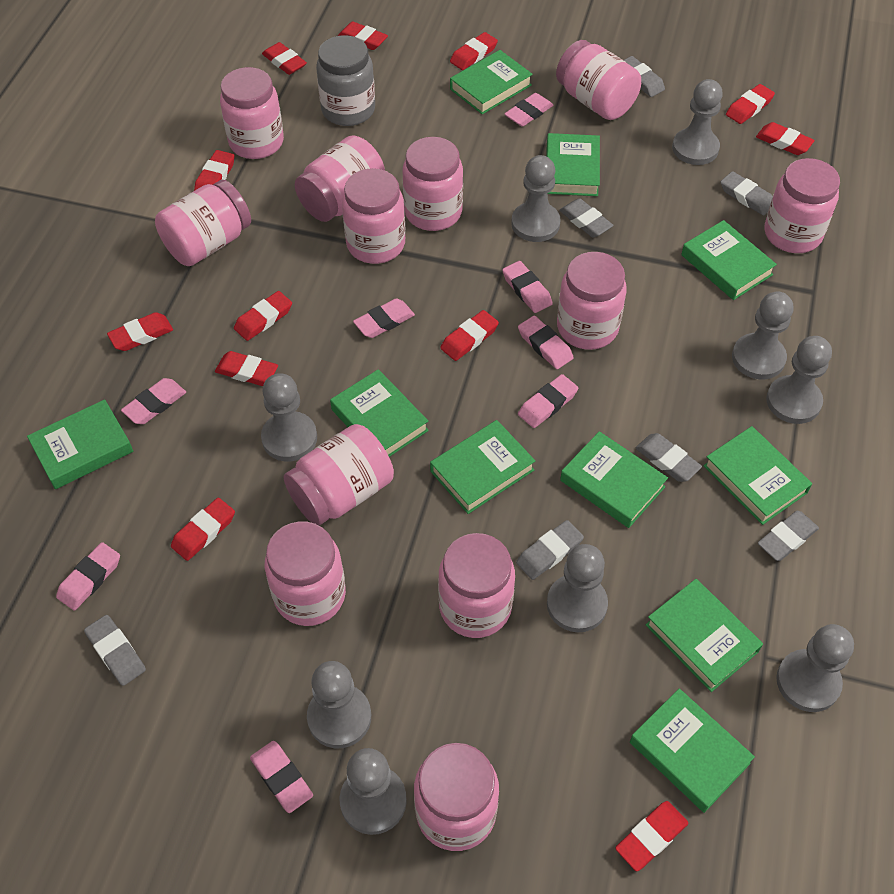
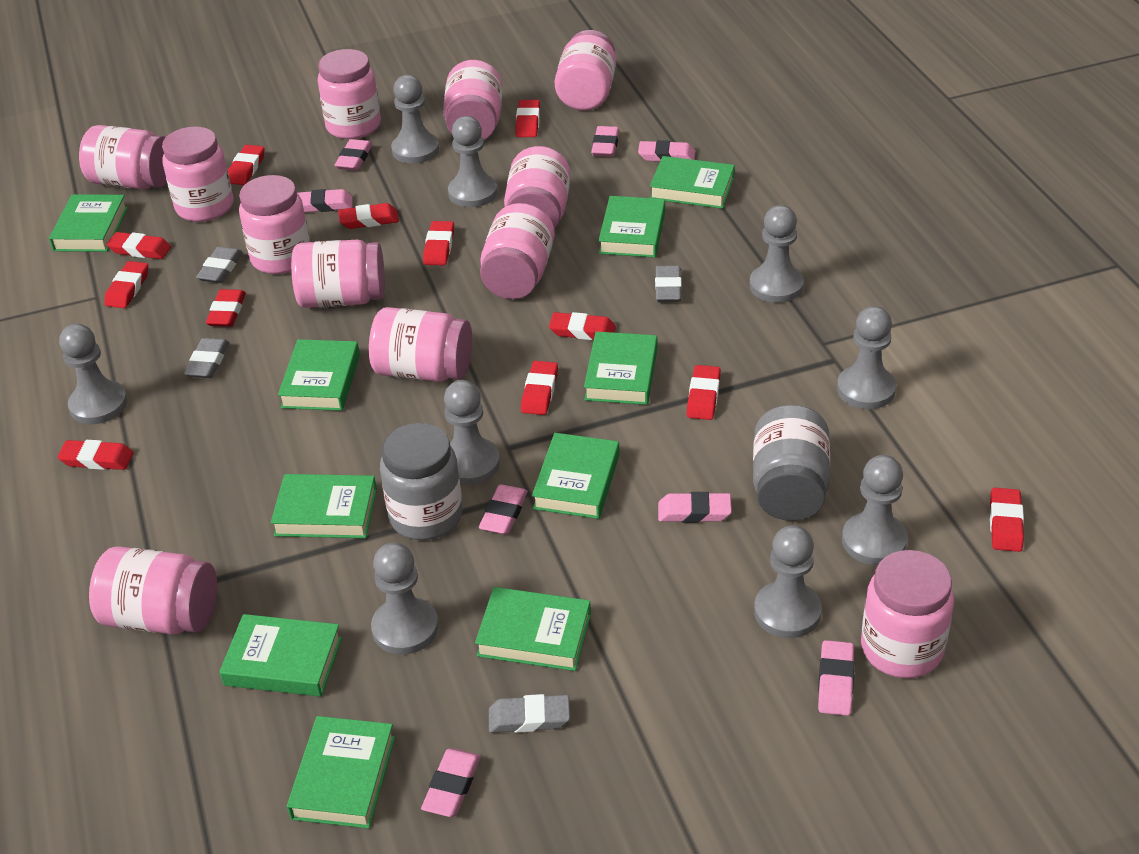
grey eraser: 7 -> 4
grey jar: 1 -> 2

